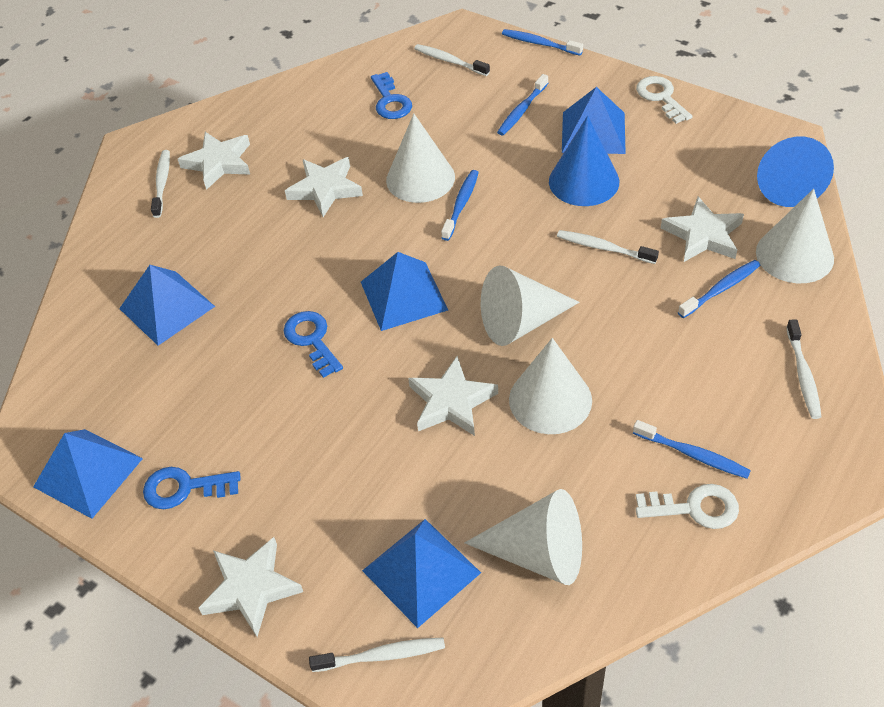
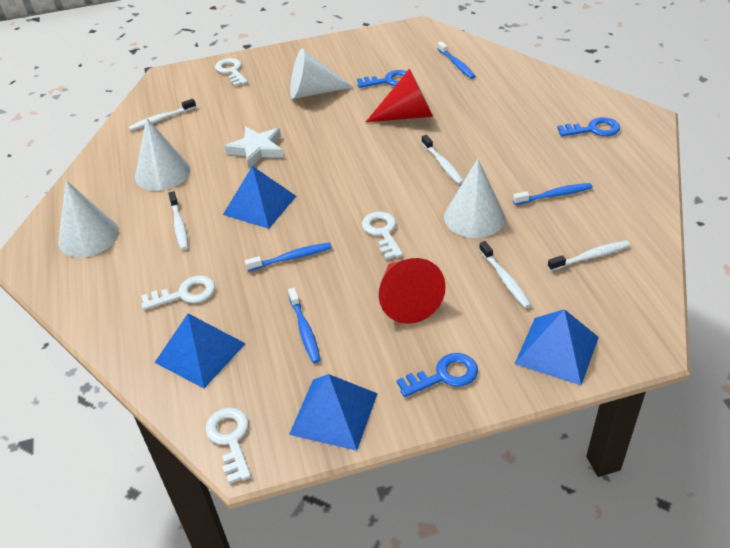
blue cone: 2 -> 0
blue pyramid: 5 -> 4
blue toothbrush: 5 -> 4
red cone: 0 -> 2
white cone: 5 -> 4
white key: 2 -> 4
white star: 5 -> 1

